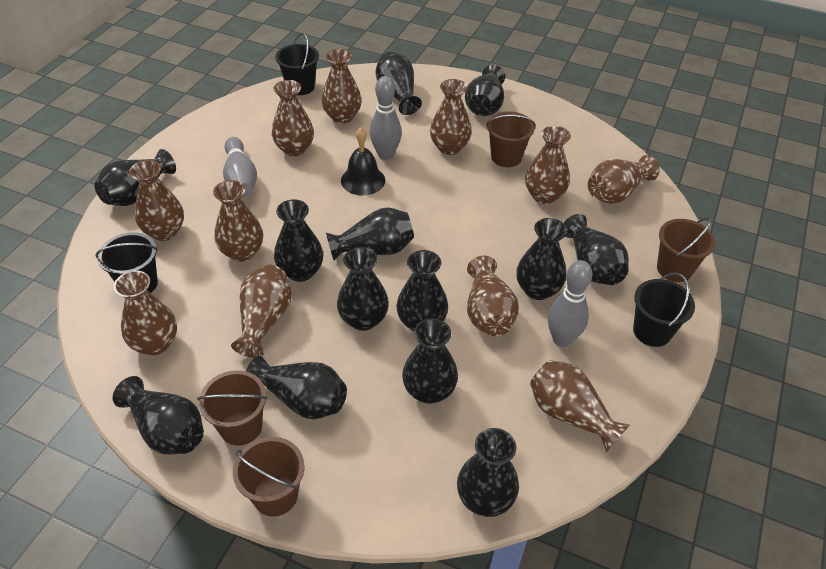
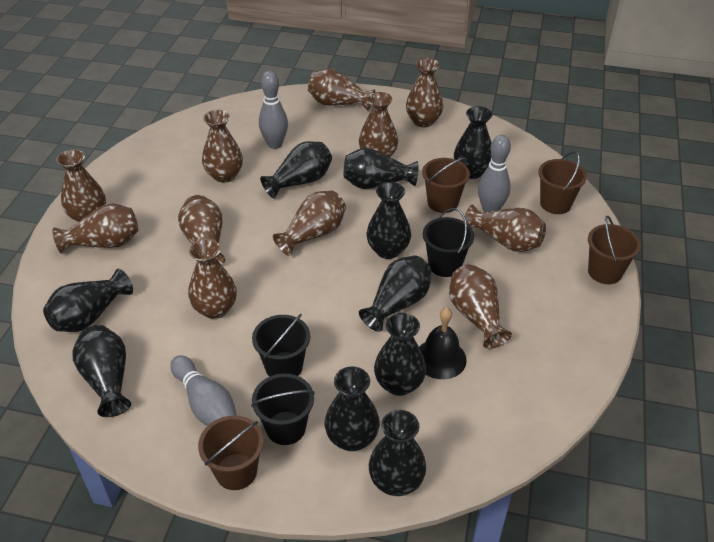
black vase: 13 -> 10

